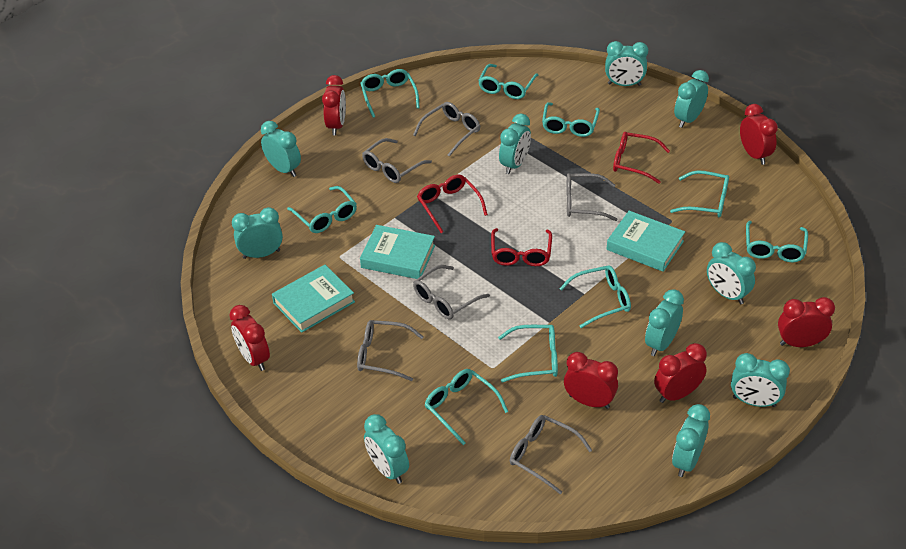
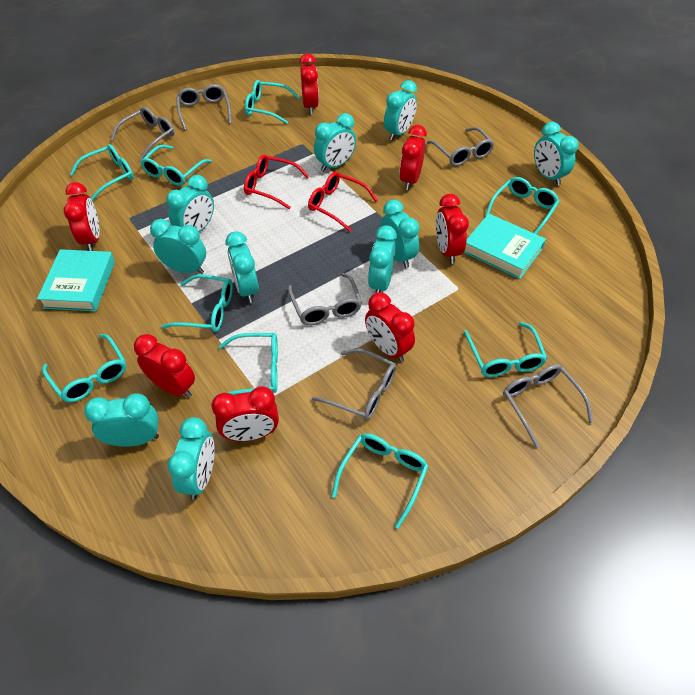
red clock: 6 -> 7
red glasses: 3 -> 2
turquoise book: 3 -> 2

